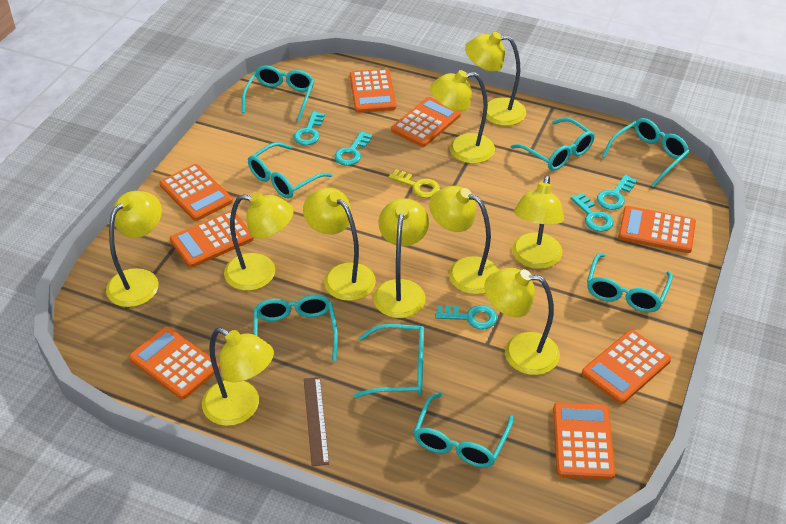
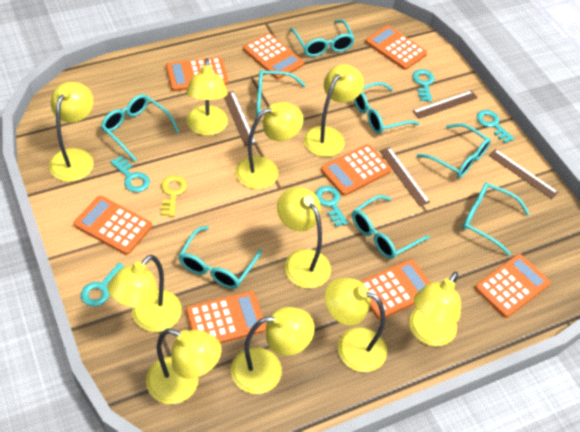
brown ruler: 1 -> 4

